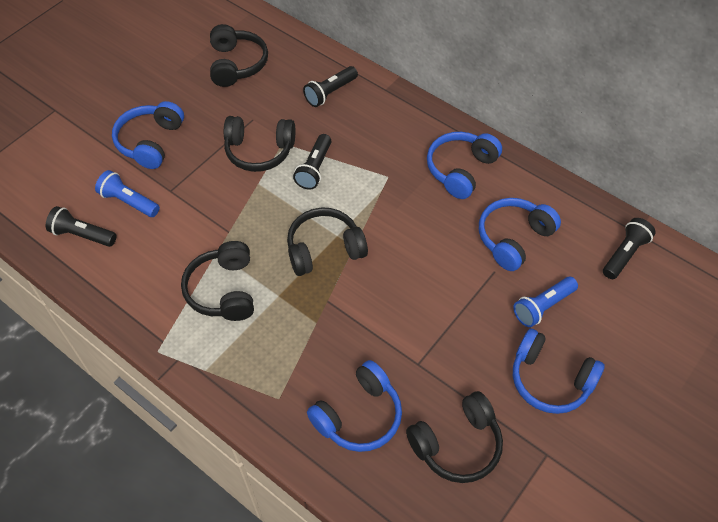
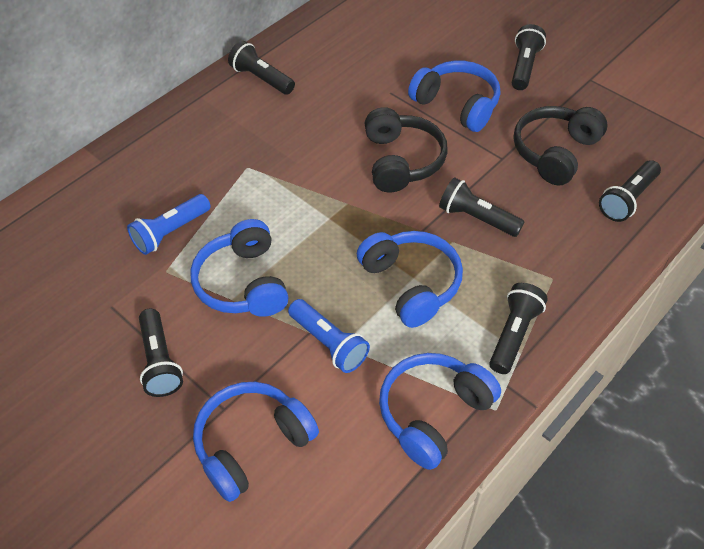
black flashlight: 4 -> 6
black headphones: 5 -> 2

